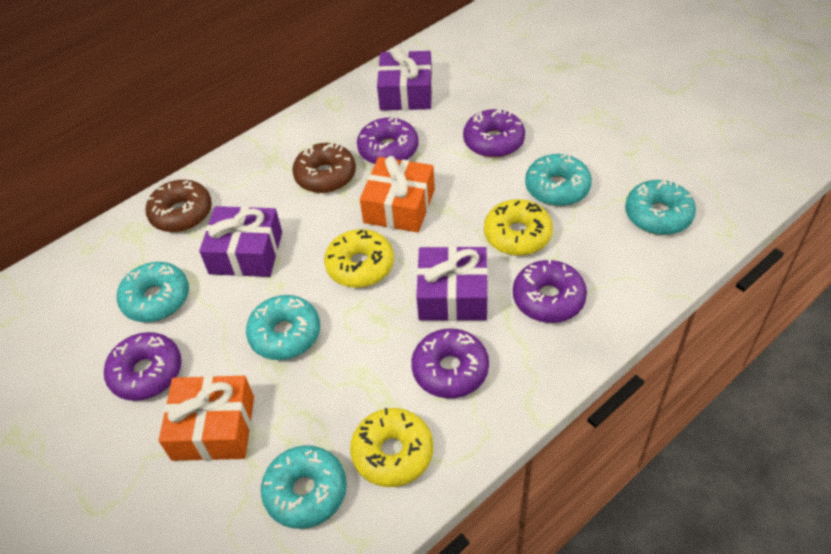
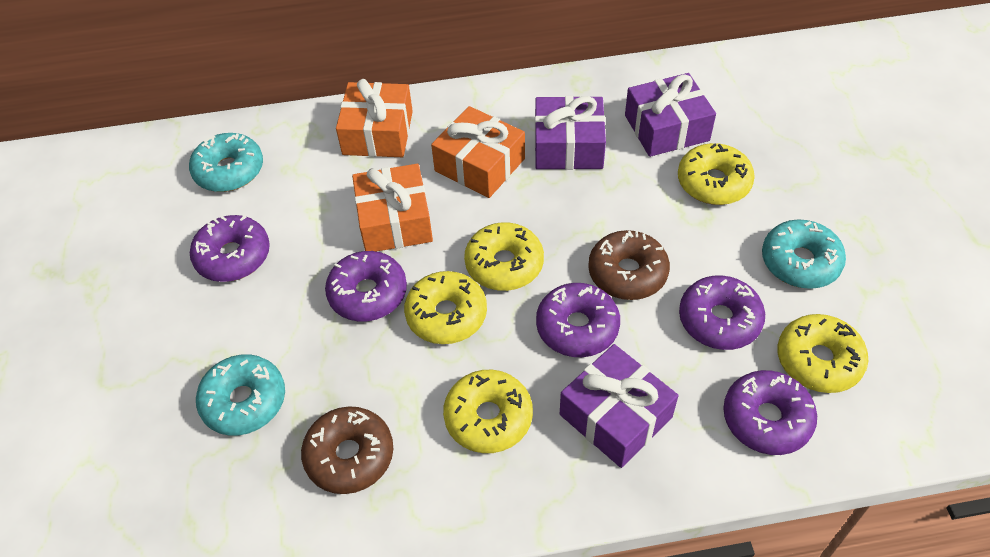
orange gift: 2 -> 3
turquoise donut: 5 -> 3
yellow donut: 3 -> 5

